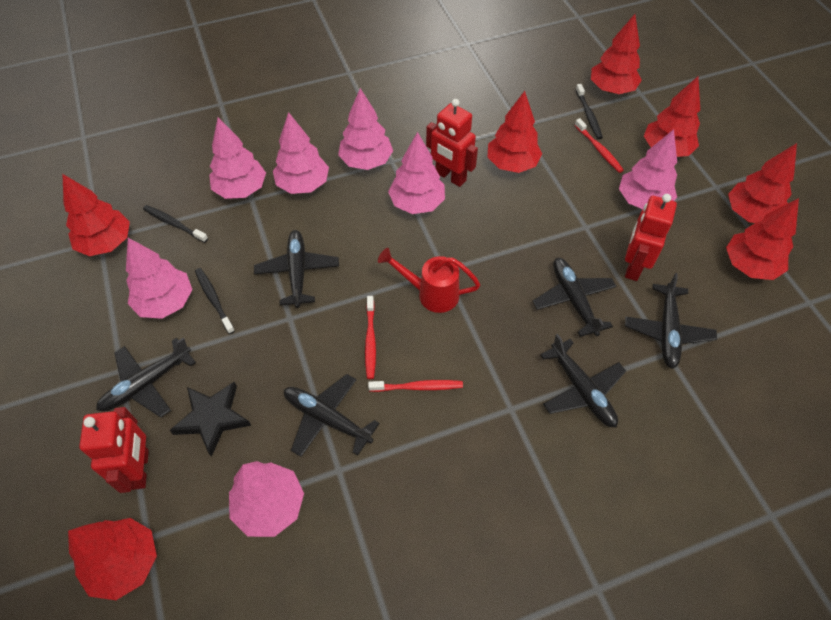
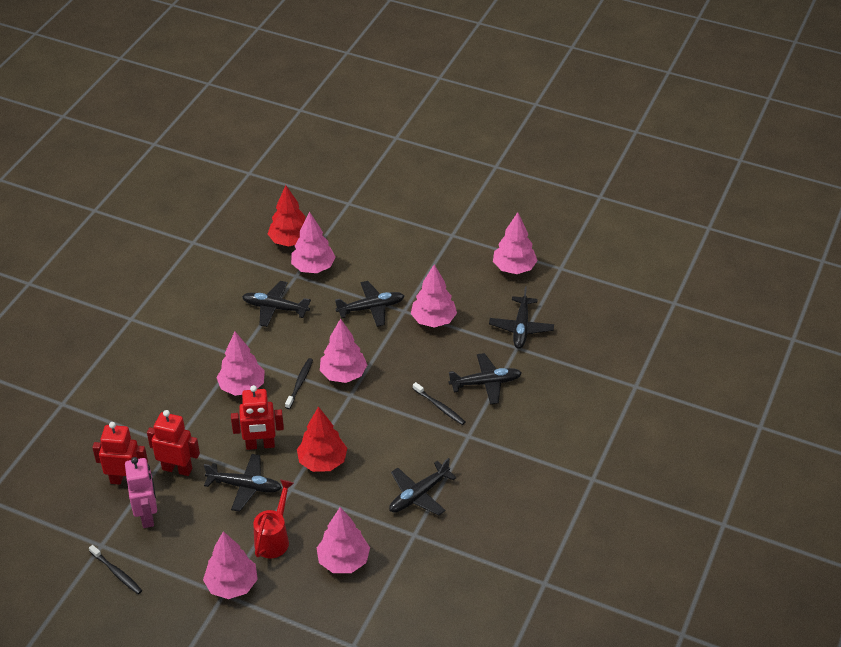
black star: 1 -> 0
pink robot: 0 -> 1
red toothbrush: 3 -> 0
red tree: 7 -> 2

